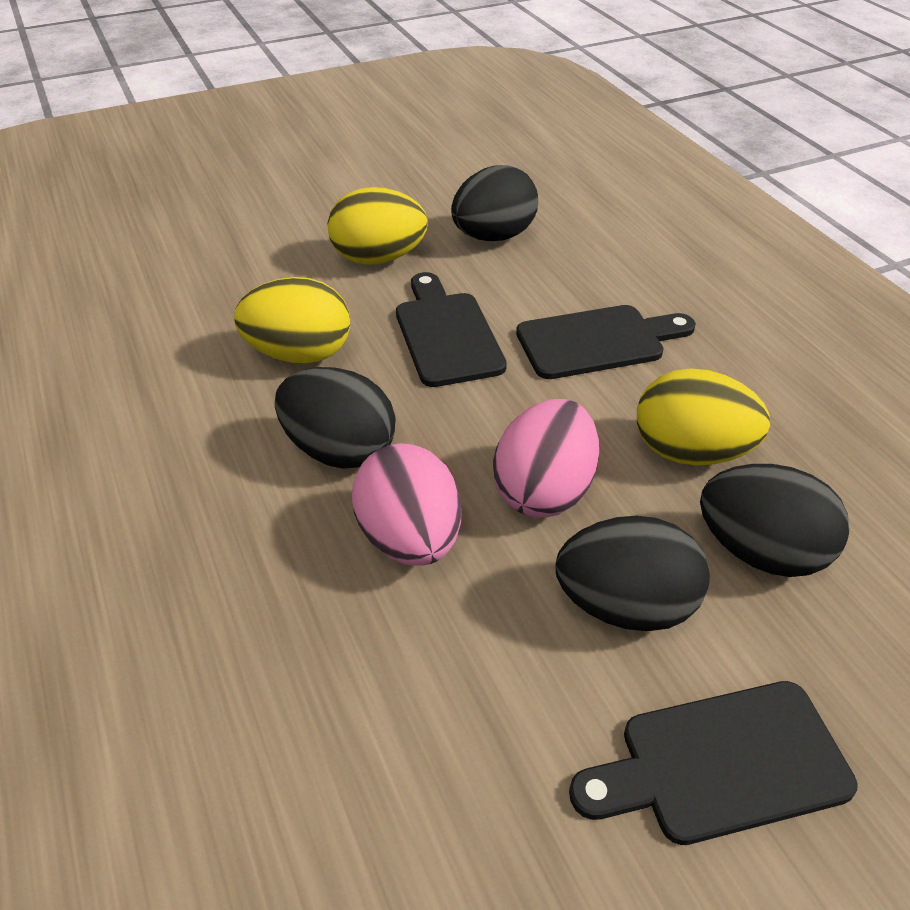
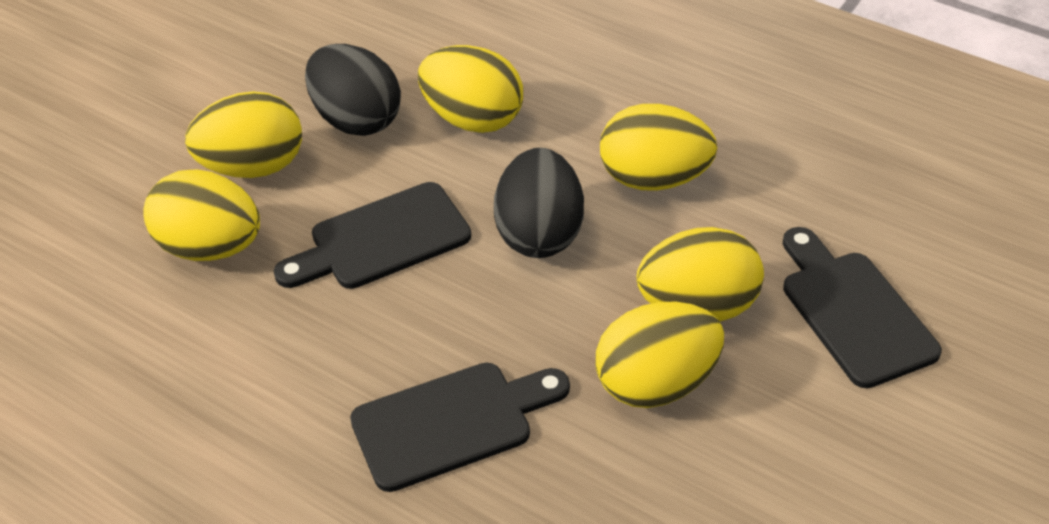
black egg: 4 -> 2
pink egg: 2 -> 0
yellow egg: 3 -> 6

